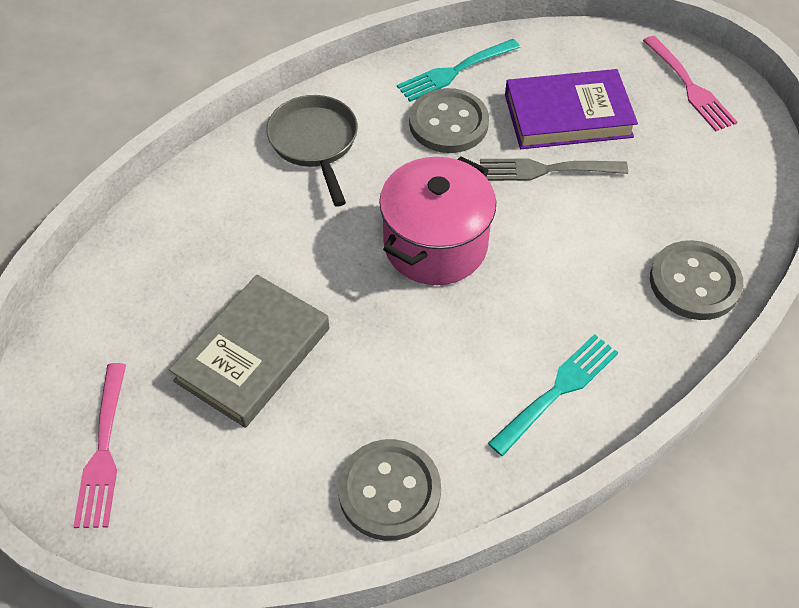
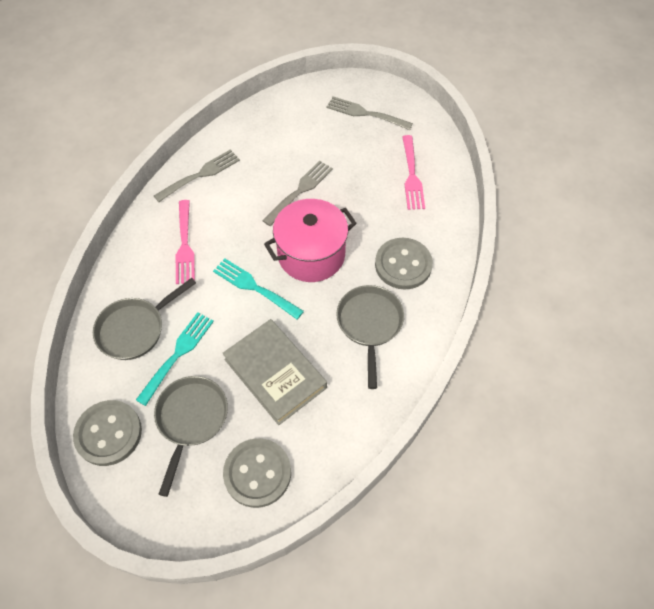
grey fork: 1 -> 3
grey pan: 1 -> 3
purple book: 1 -> 0

